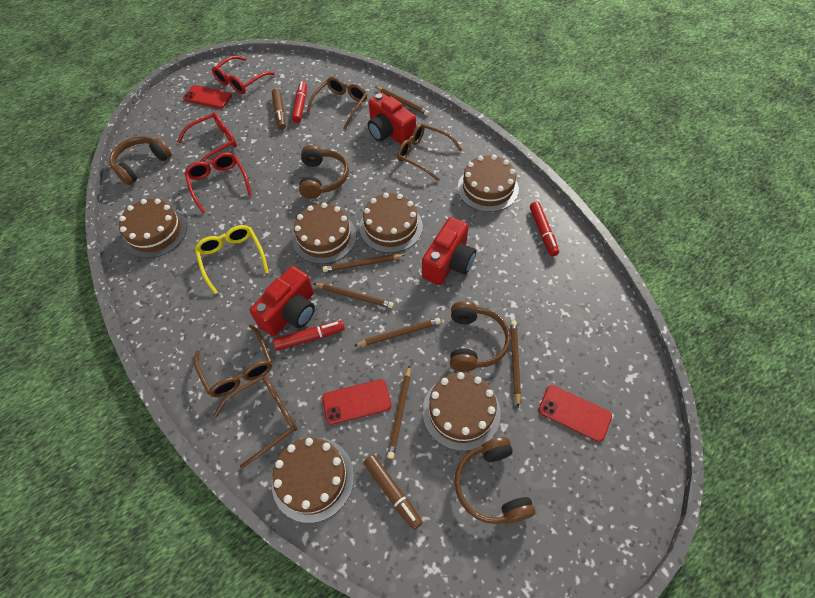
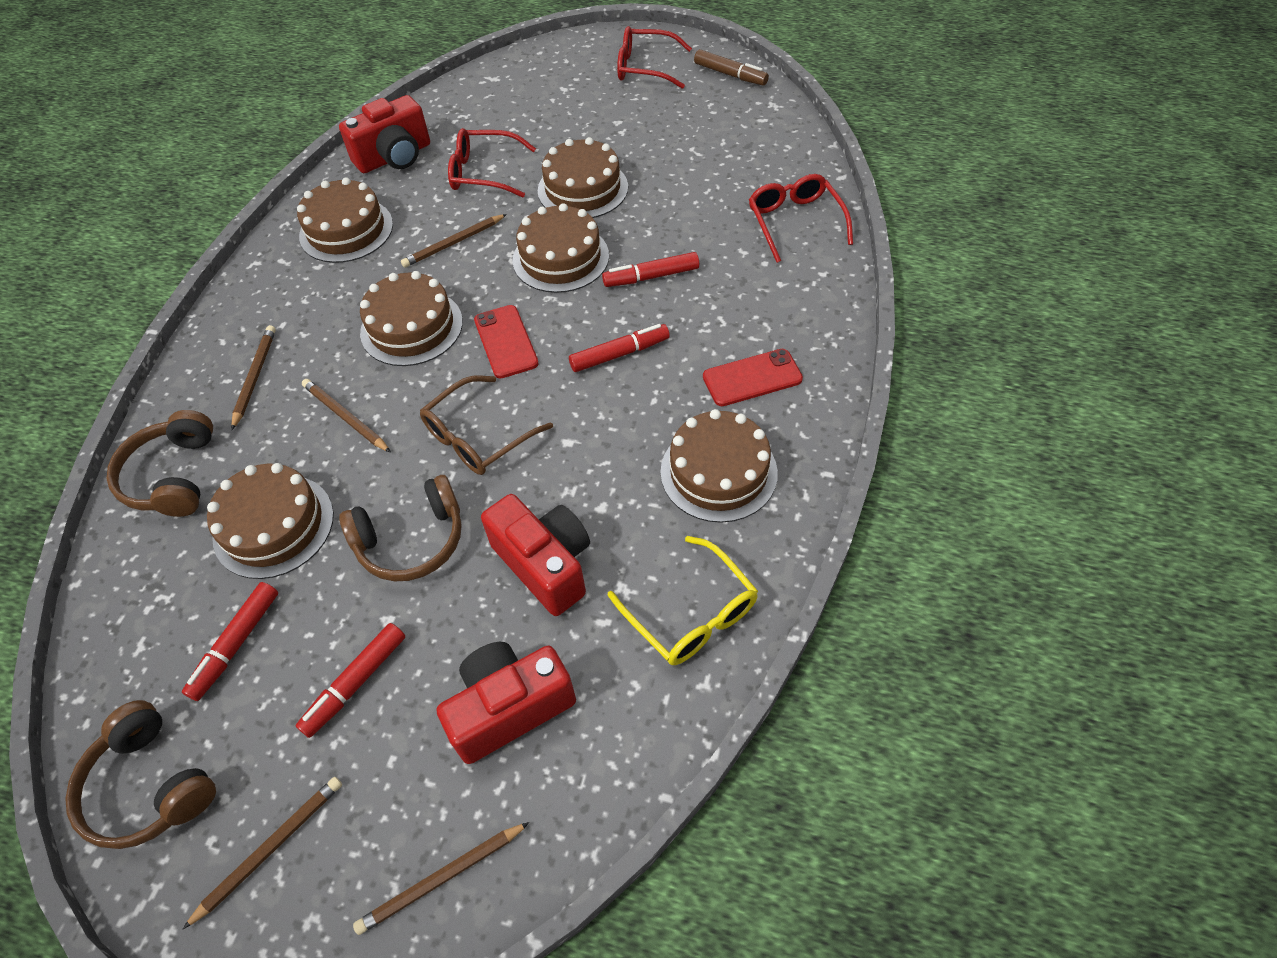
brown glasses: 4 -> 1
brown headphones: 4 -> 3
brown marker: 2 -> 1
brown pencil: 6 -> 5
red marker: 3 -> 4
red phone: 3 -> 2

